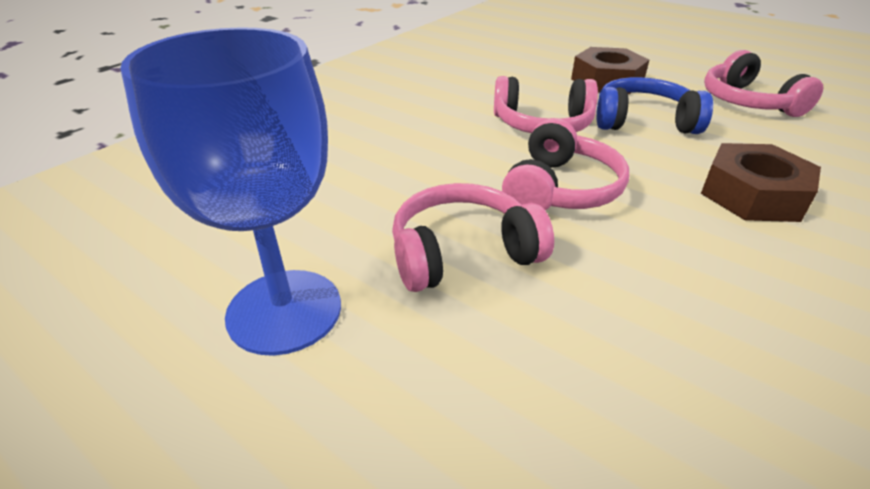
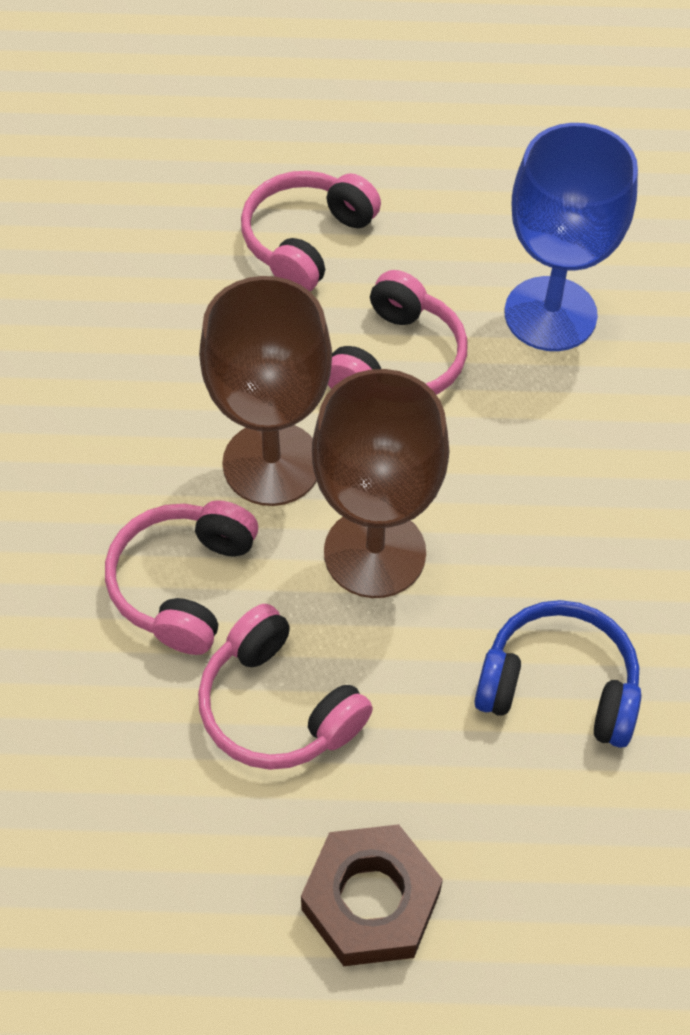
brown goblet: 0 -> 2
brown nut: 2 -> 1

